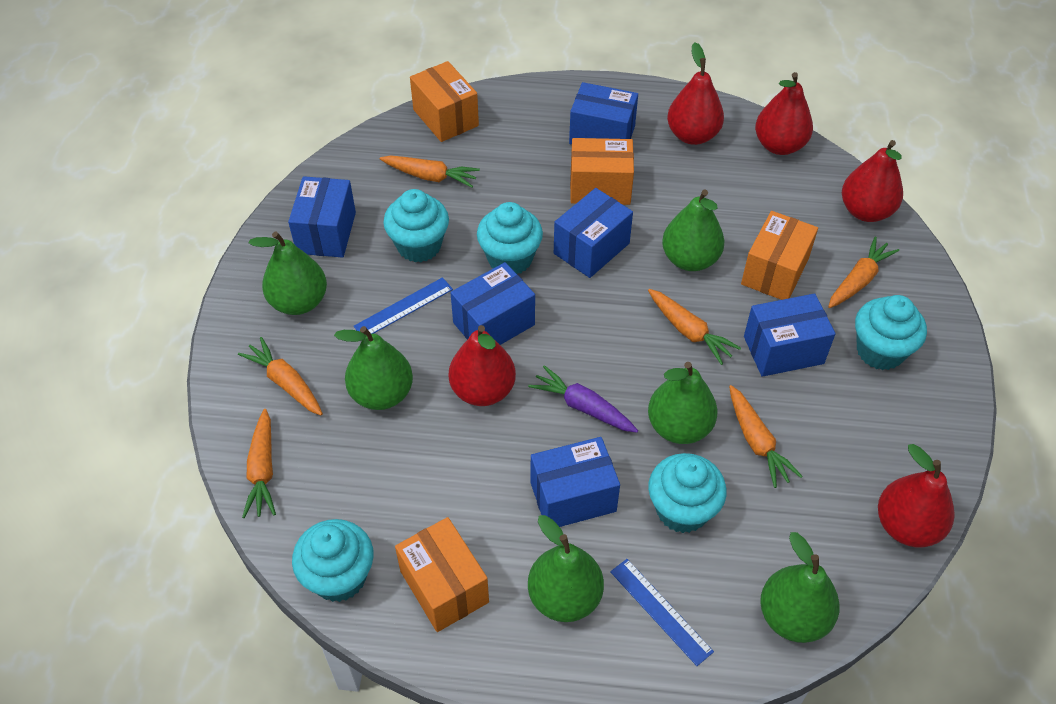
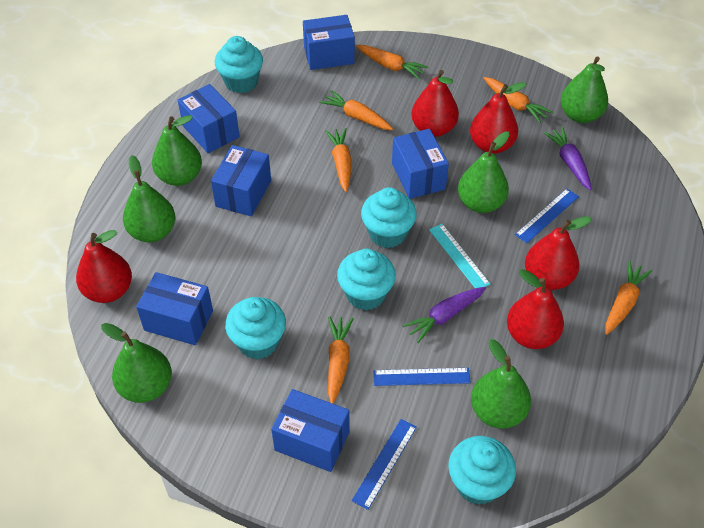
blue ruler: 2 -> 3
orange box: 4 -> 0
purple carrot: 1 -> 2
turquoise ruler: 0 -> 1

